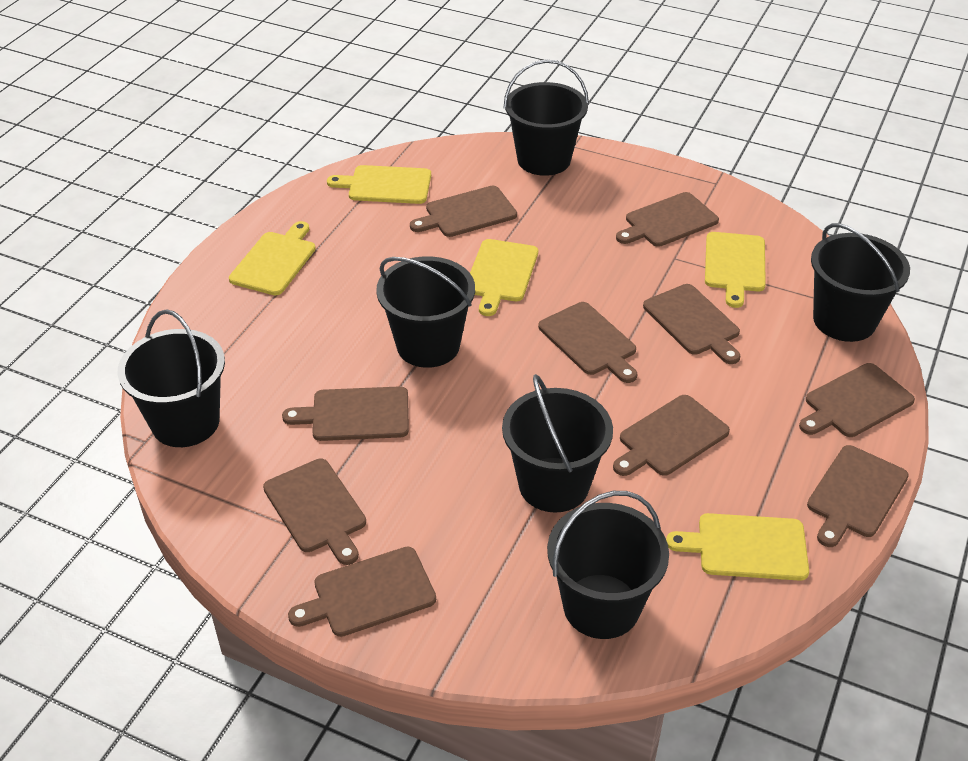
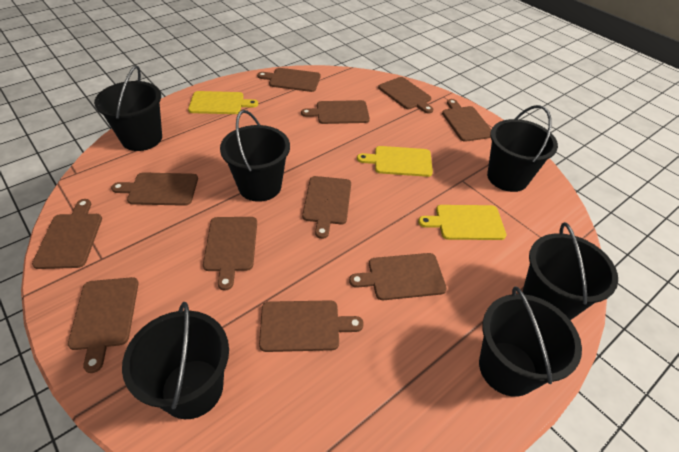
brown cutting board: 10 -> 11
yellow cutting board: 5 -> 3

